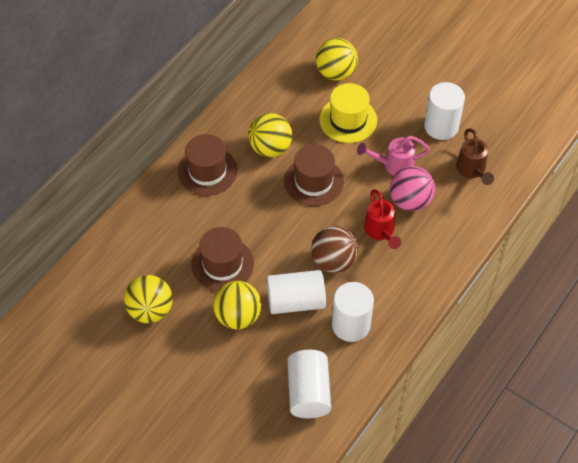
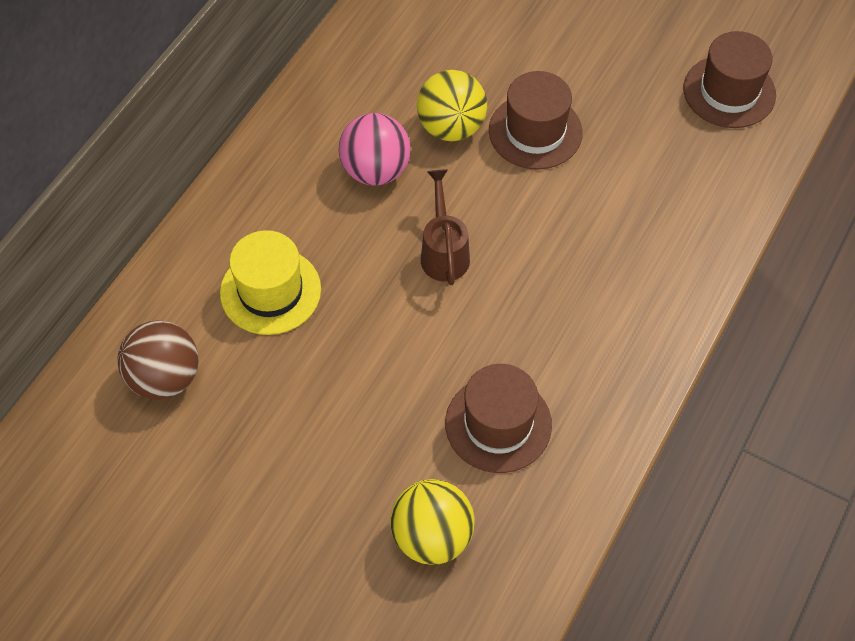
pink watering can: 1 -> 0
red watering can: 1 -> 0
white cylinder: 4 -> 0
yellow ball: 4 -> 2

